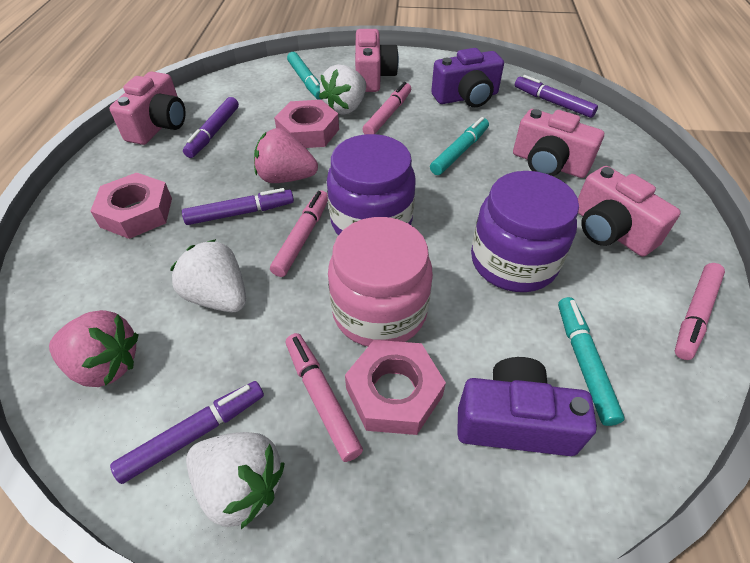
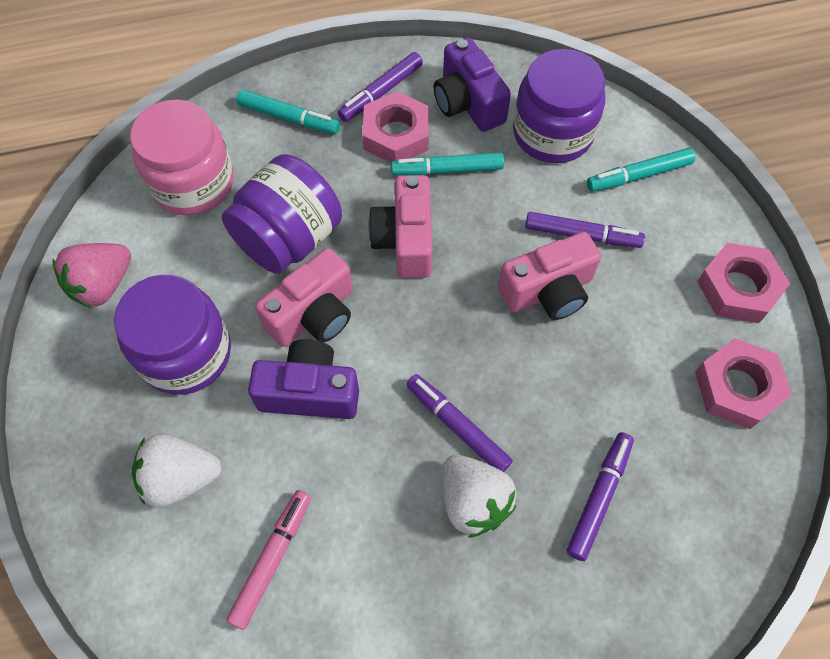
pink camera: 4 -> 3
pink marker: 4 -> 1
pink strawberry: 2 -> 1
purple jar: 2 -> 3
white strawberry: 3 -> 2

